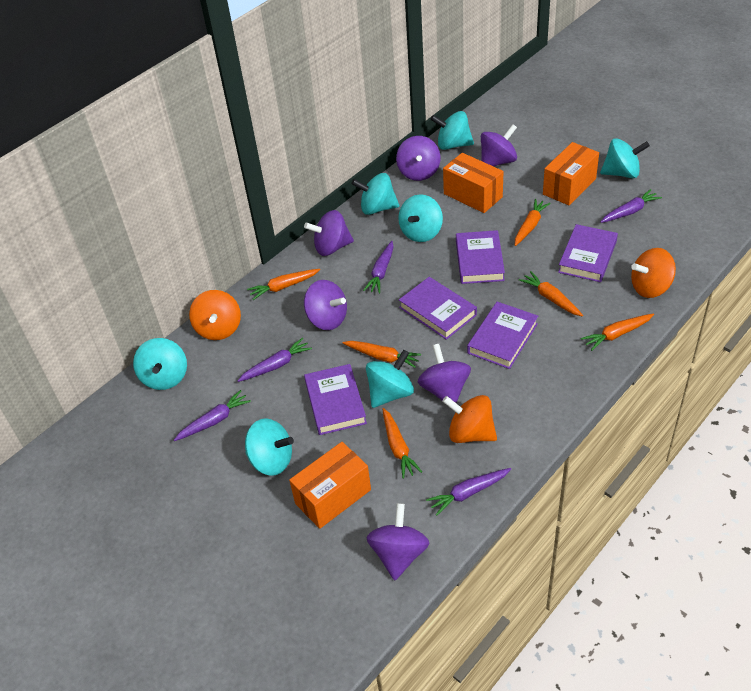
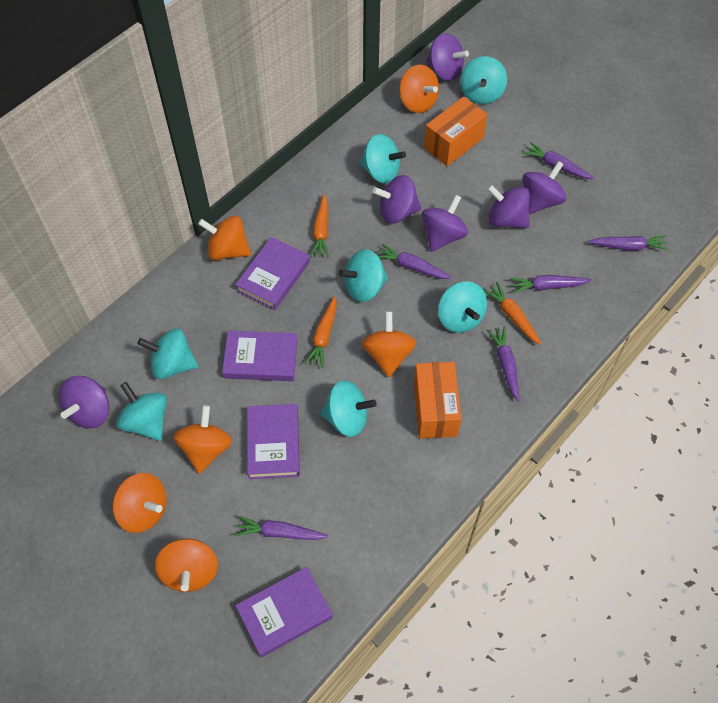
orange box: 3 -> 2
orange carrot: 6 -> 3
orange spinning top: 3 -> 6
purple book: 5 -> 4
purple carrot: 5 -> 6

